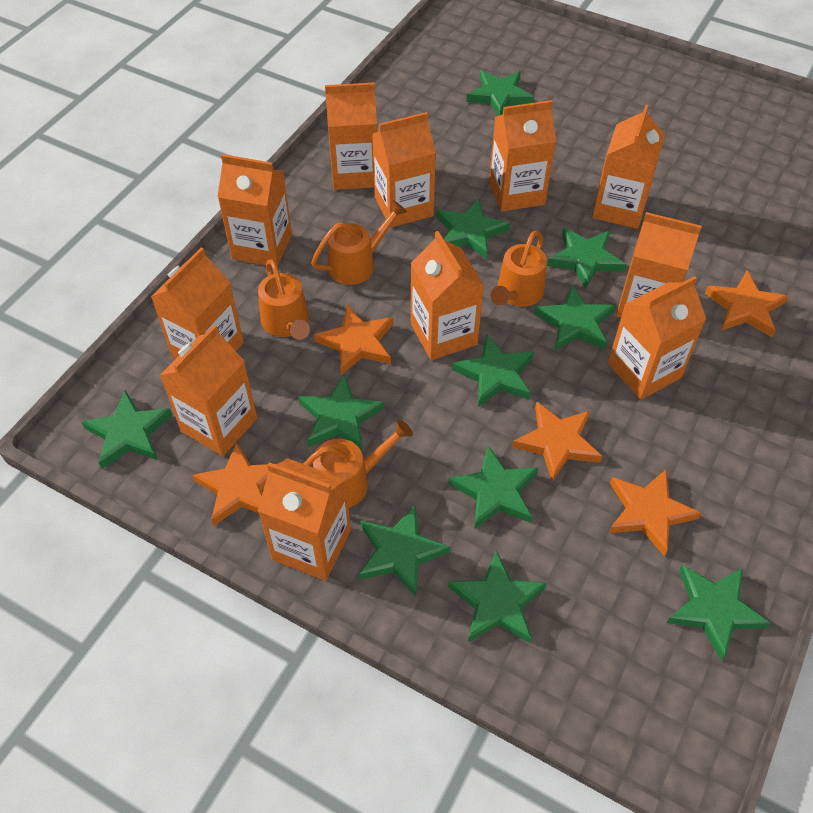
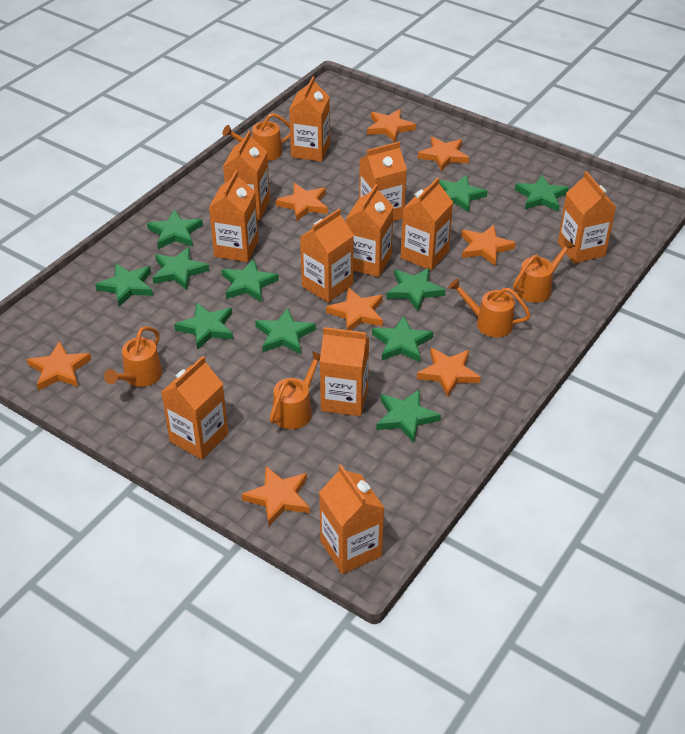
orange star: 5 -> 8
orange watering can: 4 -> 5

